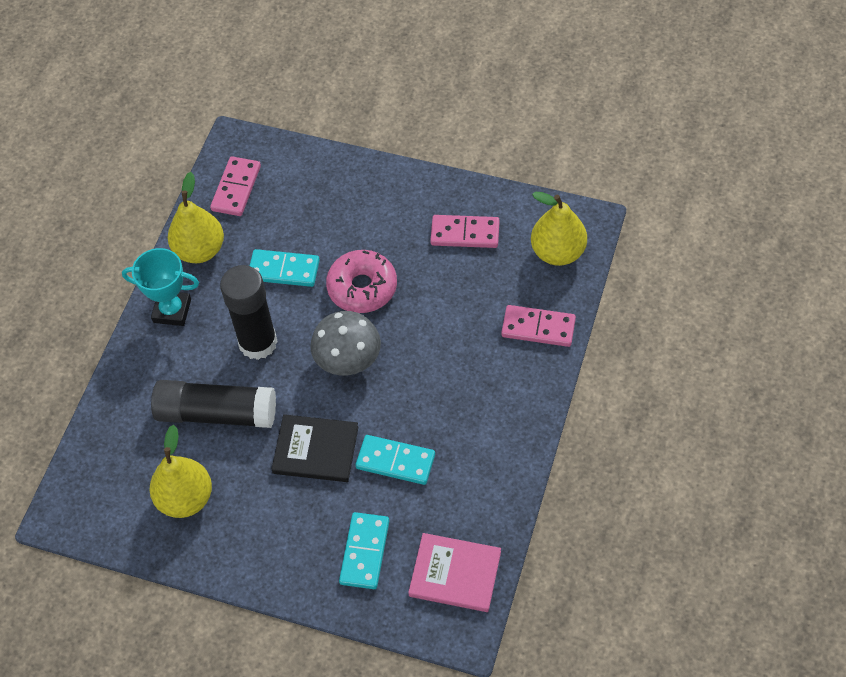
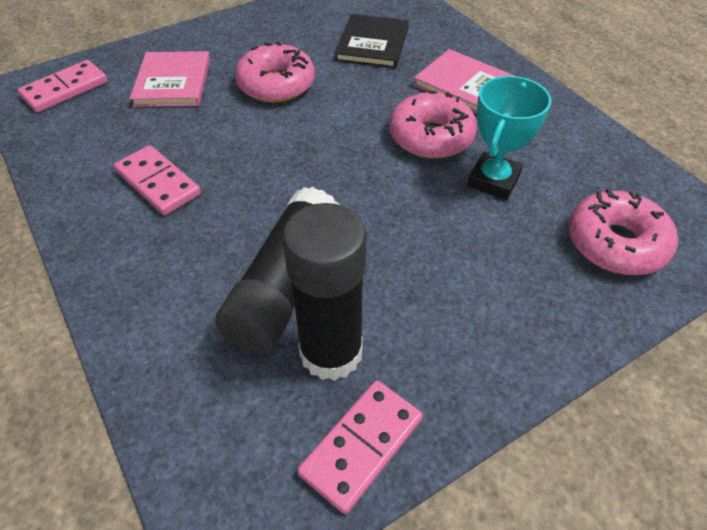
grey mushroom: 1 -> 0
pink book: 1 -> 2
pink donut: 1 -> 3
turquoise domino: 3 -> 0
yellow pear: 3 -> 0

